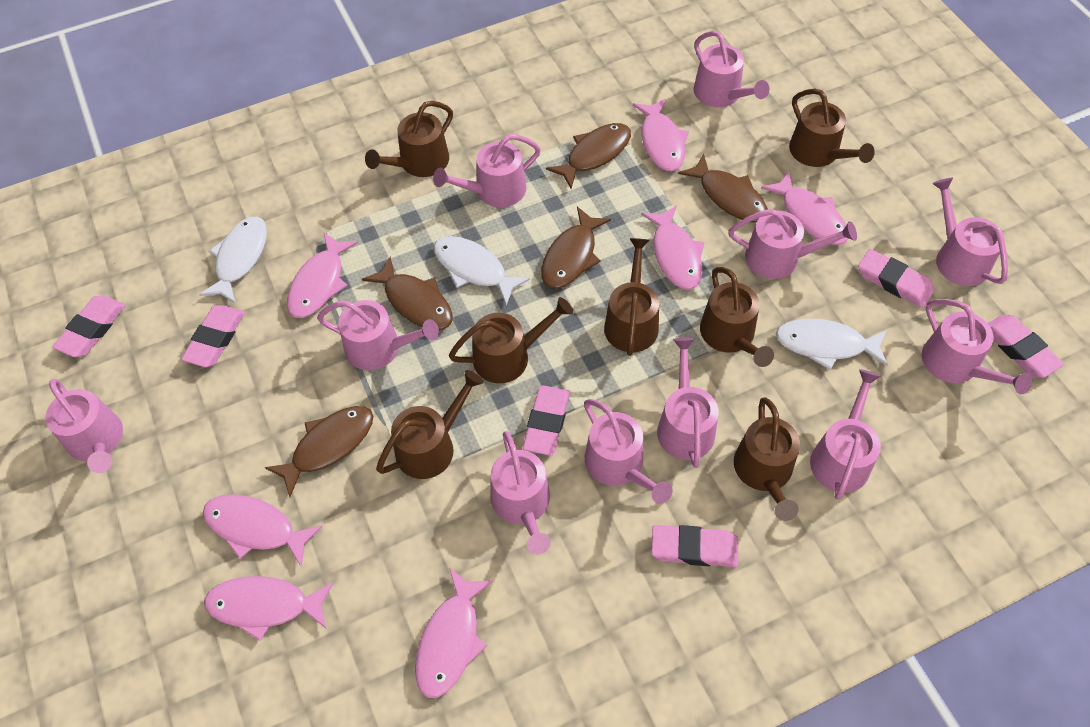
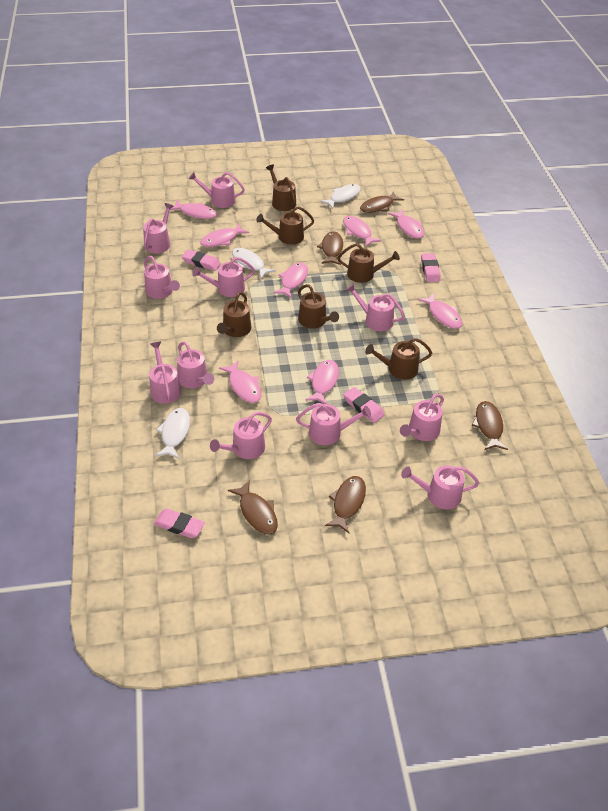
brown watering can: 7 -> 6
pink eraser: 6 -> 4
pink fish: 7 -> 8

